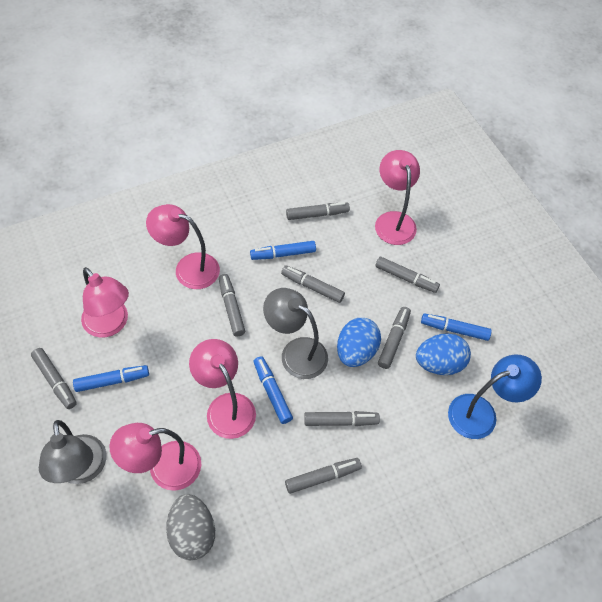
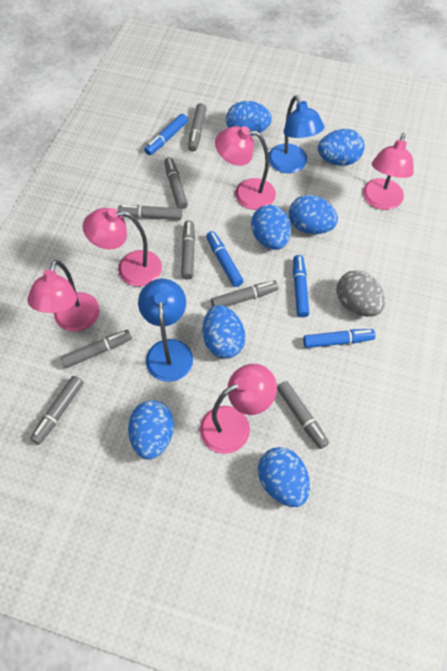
blue egg: 2 -> 7
blue lamp: 1 -> 2
grey lamp: 2 -> 0

